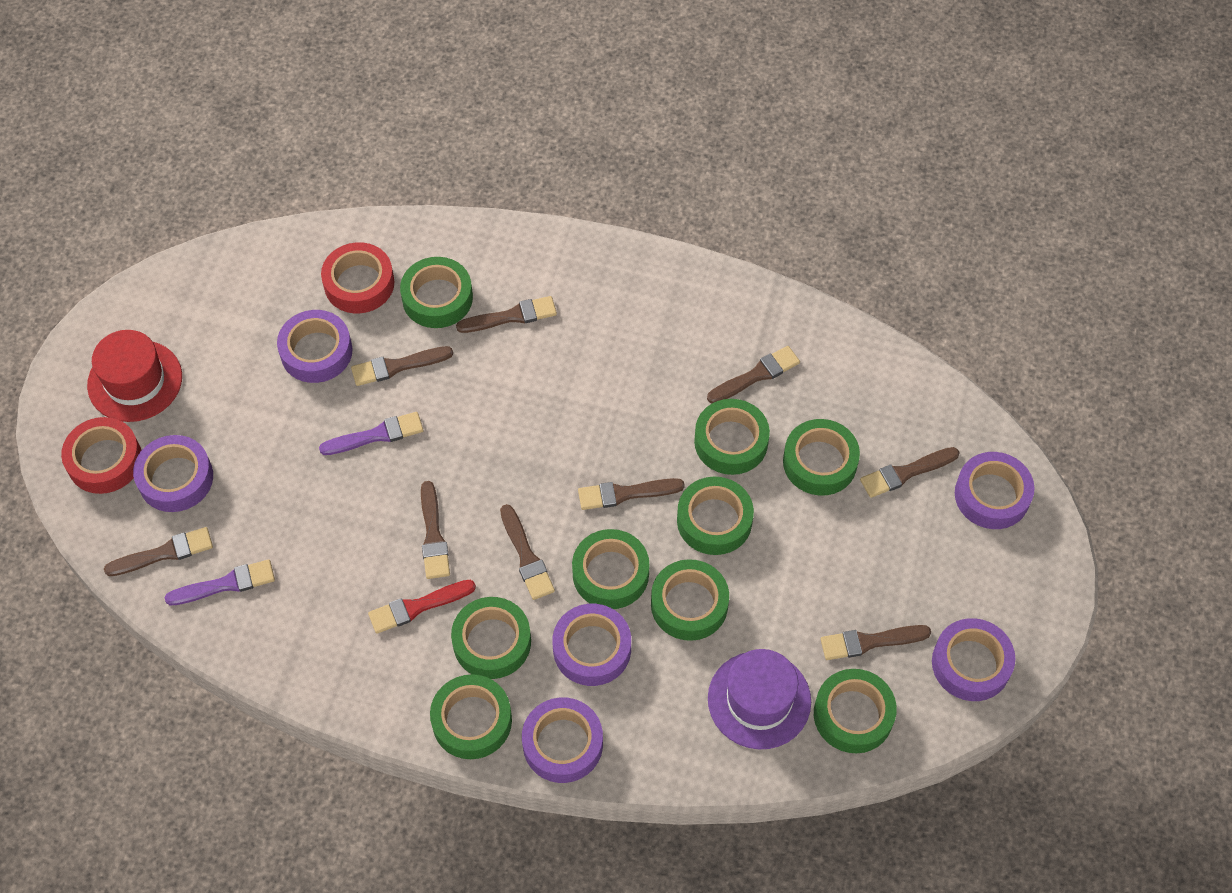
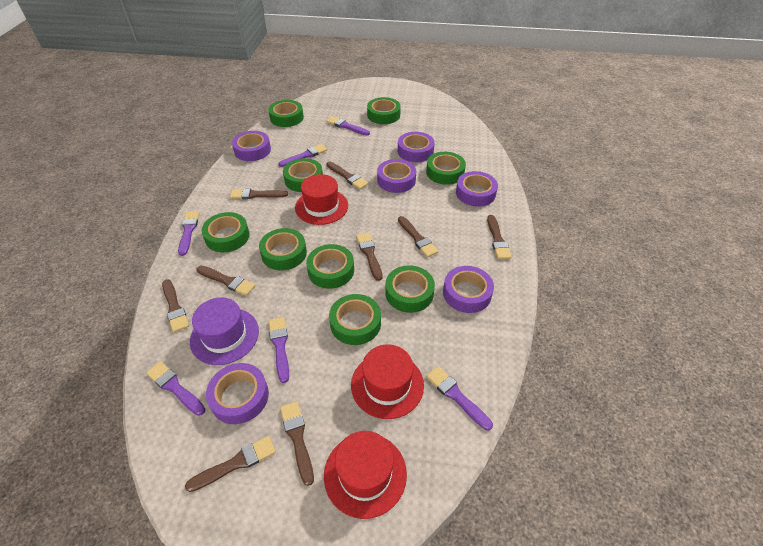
purple brush: 2 -> 6
red brush: 1 -> 0
red hat: 1 -> 3
red tape: 2 -> 0

